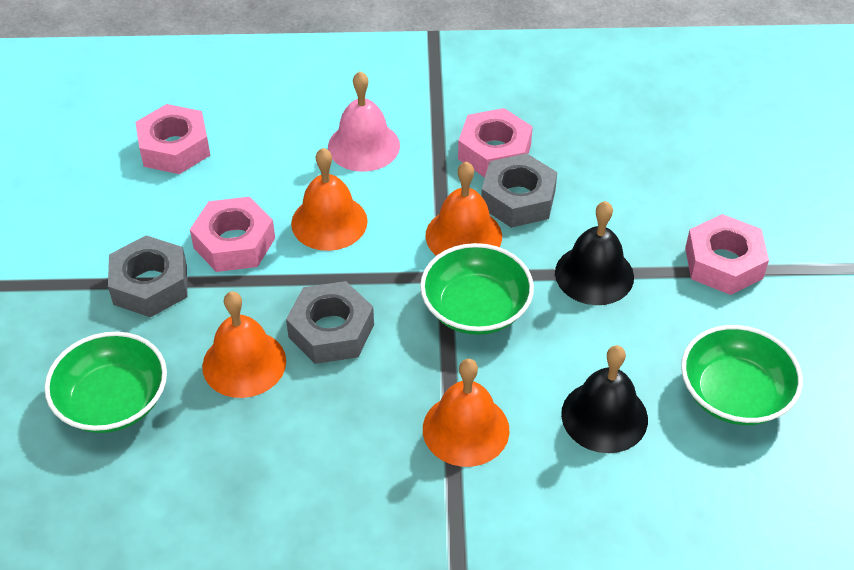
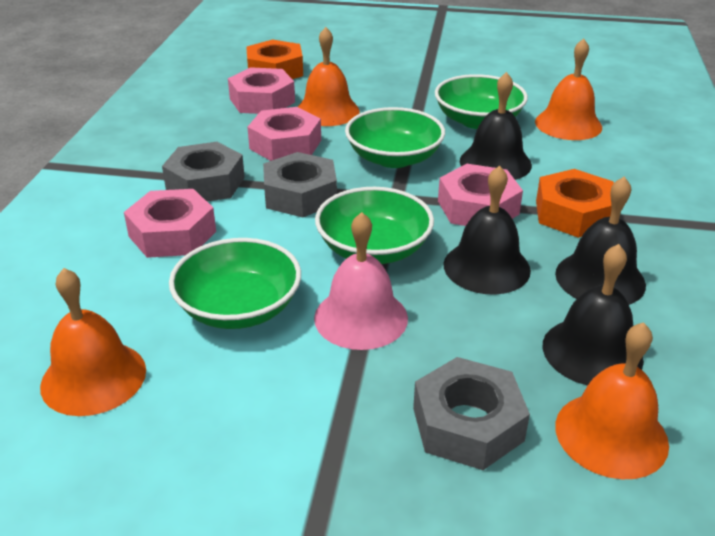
black bell: 2 -> 4
green bowl: 3 -> 4
orange nut: 0 -> 2

